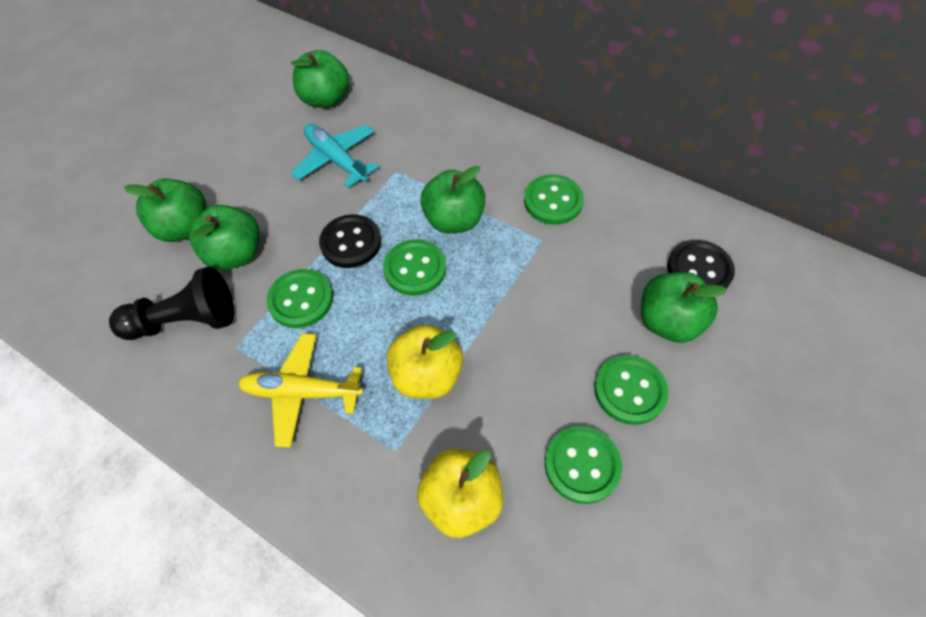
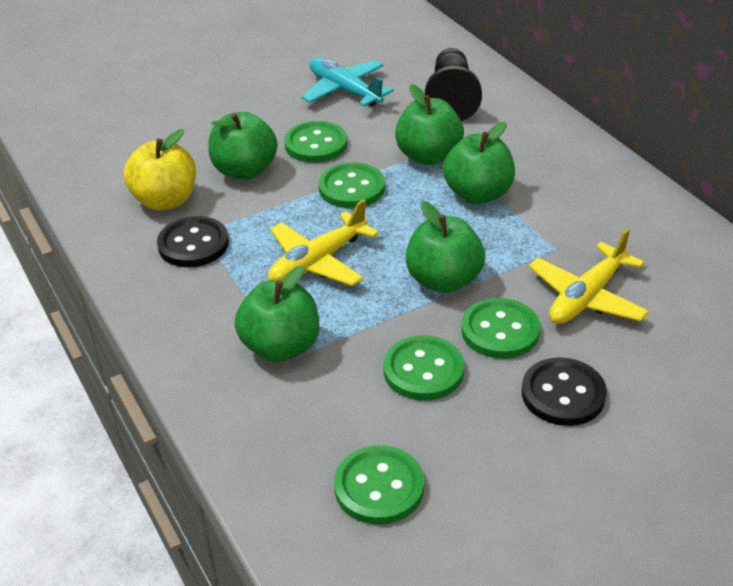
yellow apple: 2 -> 1
yellow plane: 1 -> 2

